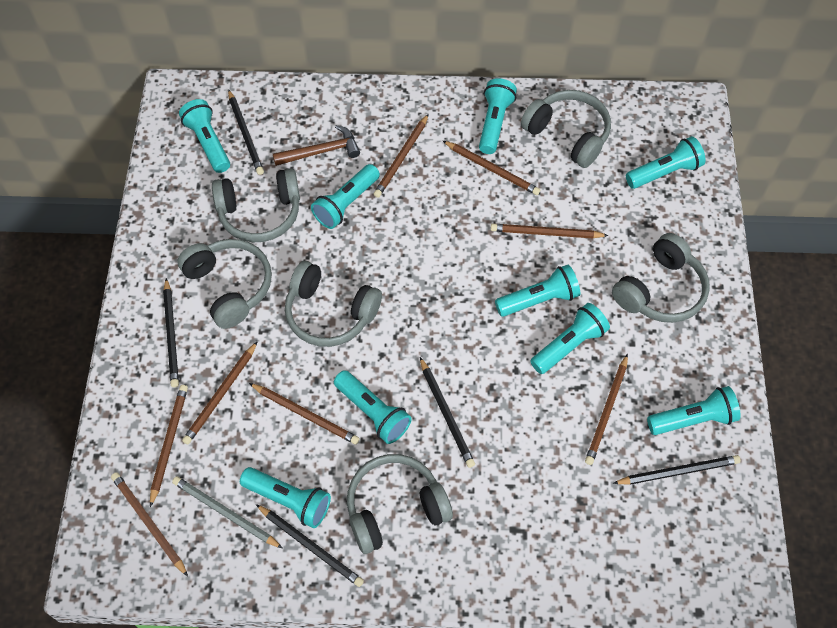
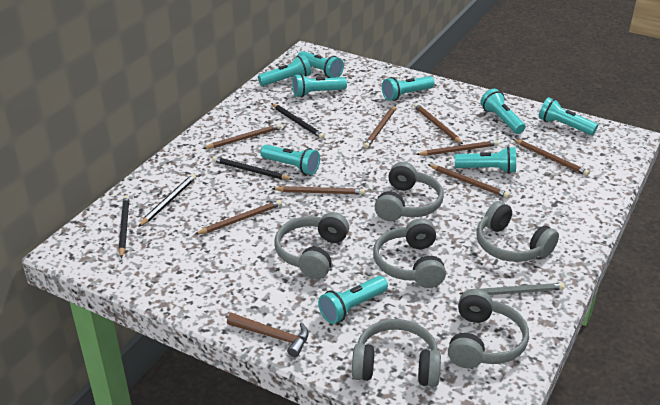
black pencil: 5 -> 4

